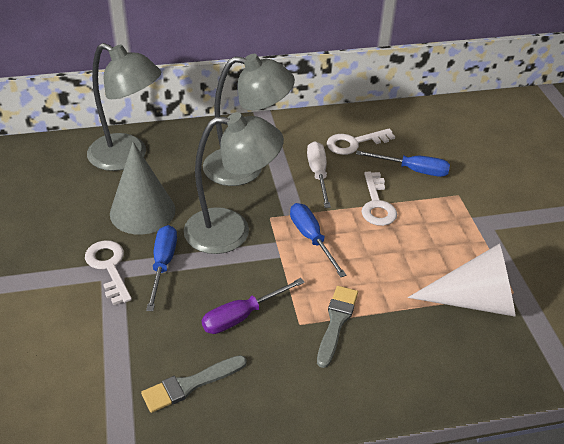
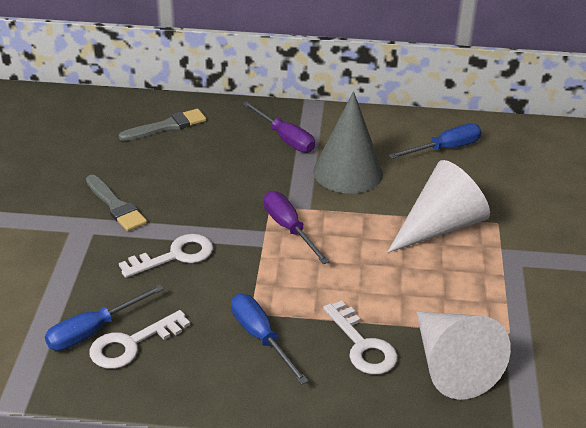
grey lamp: 3 -> 0
purple screwdriver: 1 -> 2
white cone: 1 -> 2
white screwdriver: 1 -> 0

